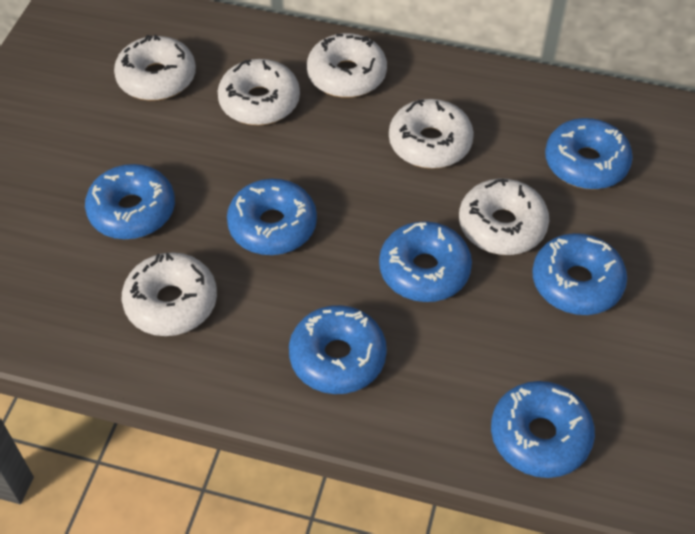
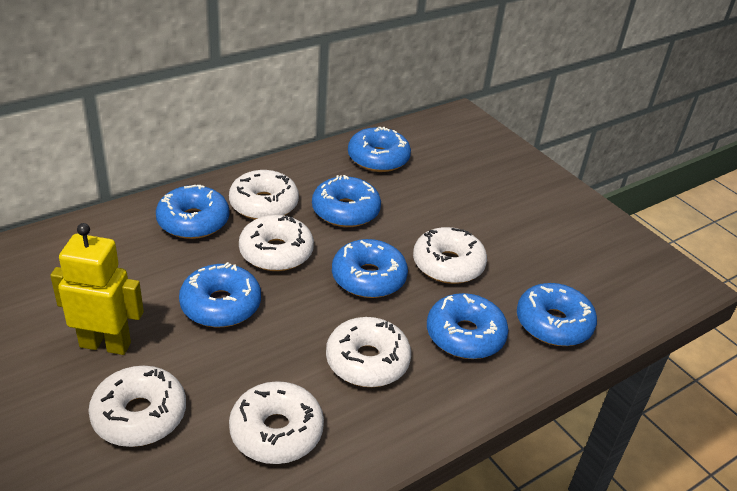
yellow robot: 0 -> 1

